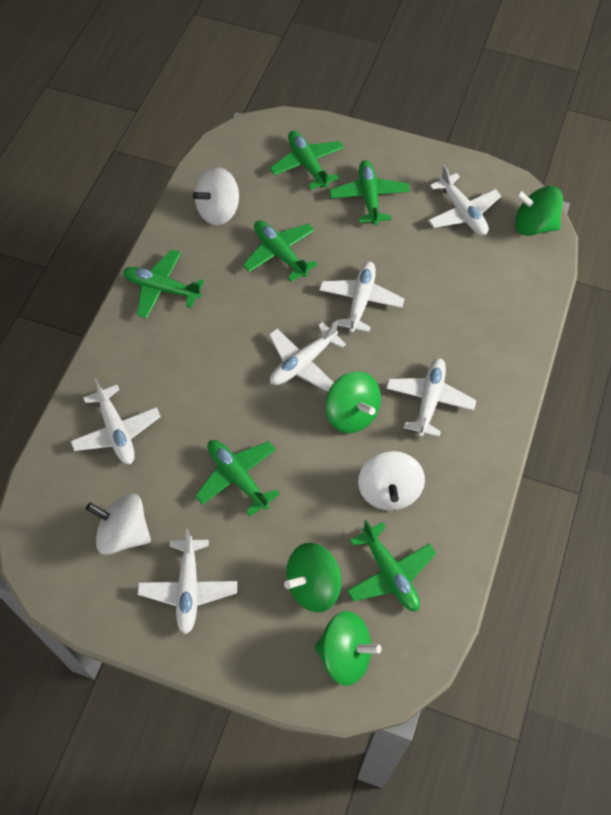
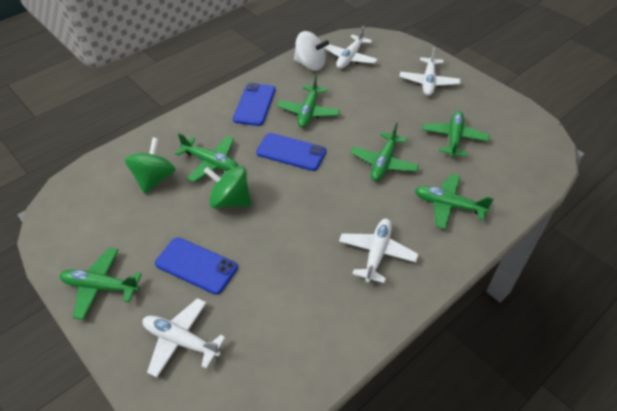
blue phone: 0 -> 3
green spinning top: 4 -> 2
white plane: 6 -> 4
white spinning top: 3 -> 1

